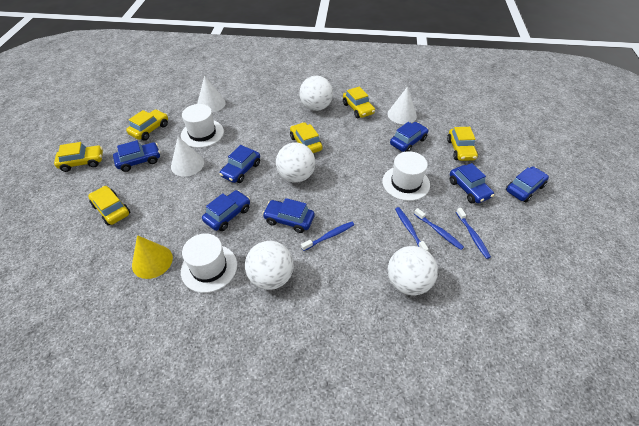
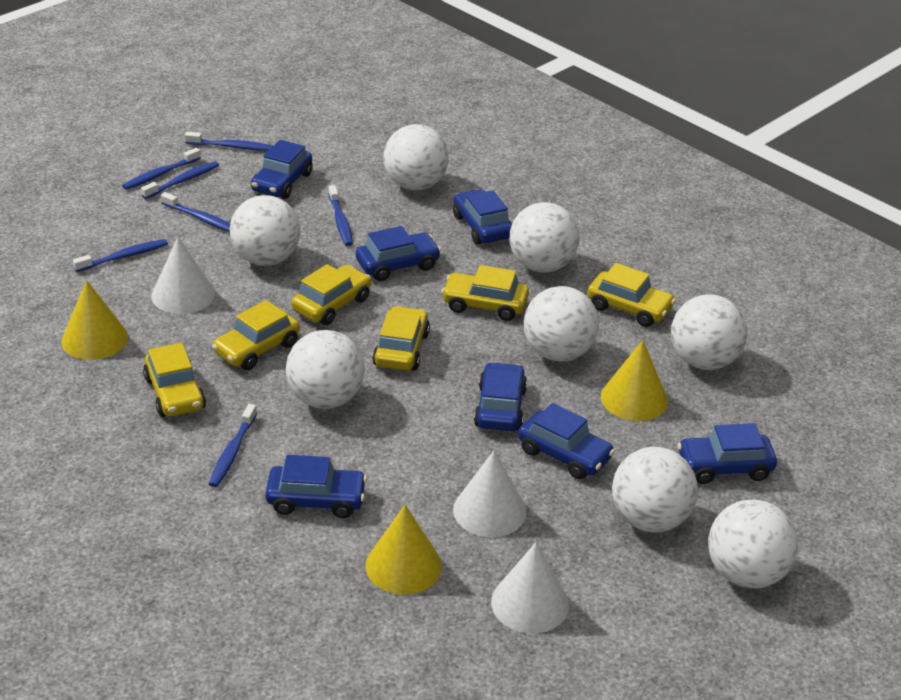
blue toothbrush: 4 -> 7
white ball: 4 -> 8
white hat: 3 -> 0
yellow cone: 1 -> 3

